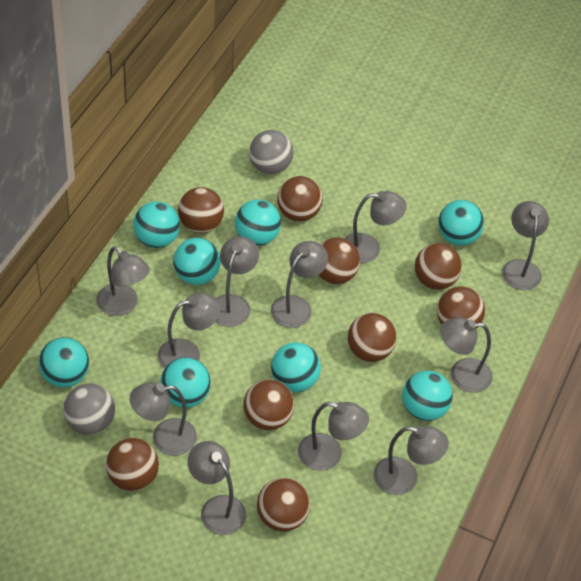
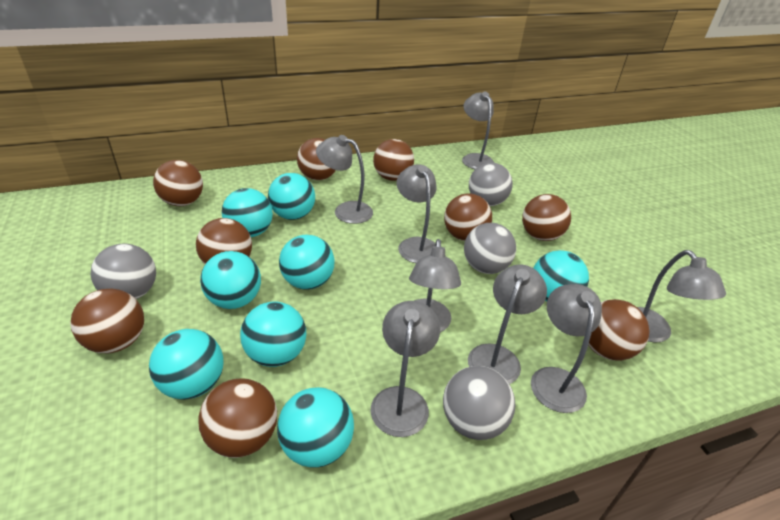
grey ball: 2 -> 4
grey lamp: 11 -> 8

